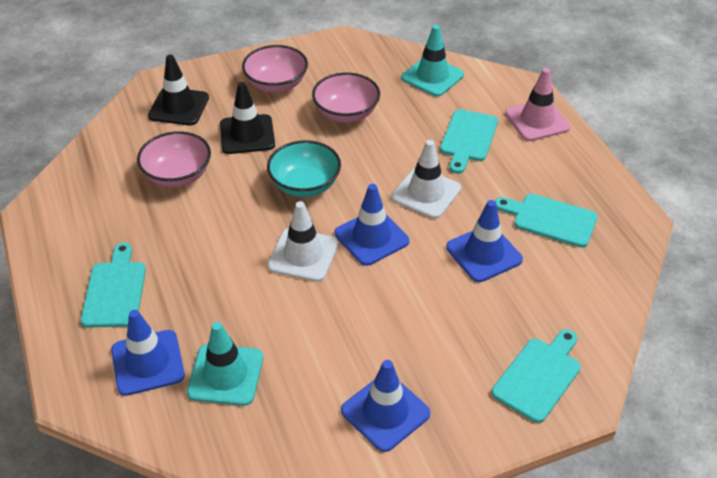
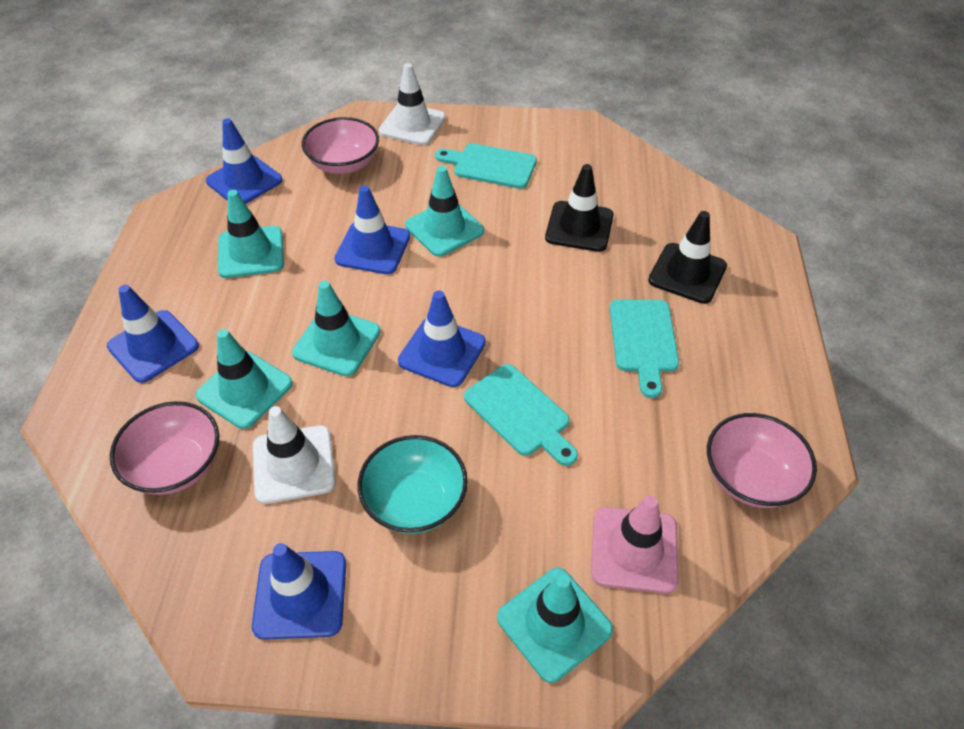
blue traffic cone: 4 -> 5
turquoise cutting board: 4 -> 3
turquoise traffic cone: 2 -> 5

